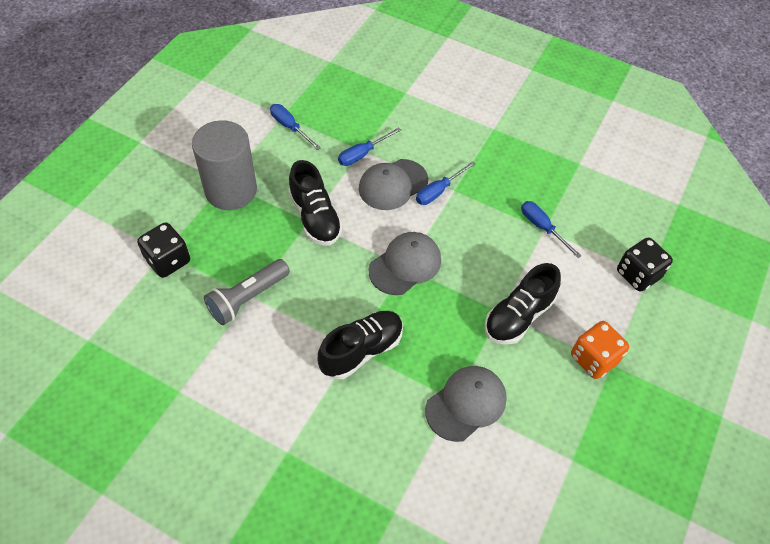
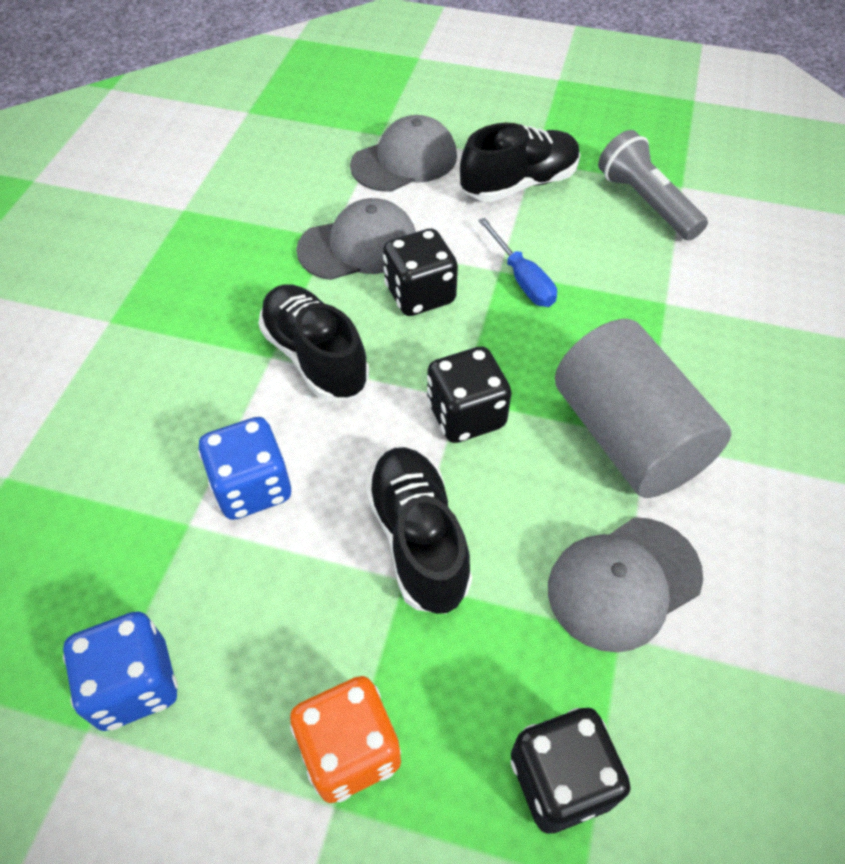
black dice: 2 -> 3
blue dice: 0 -> 2
blue screwdriver: 4 -> 1

